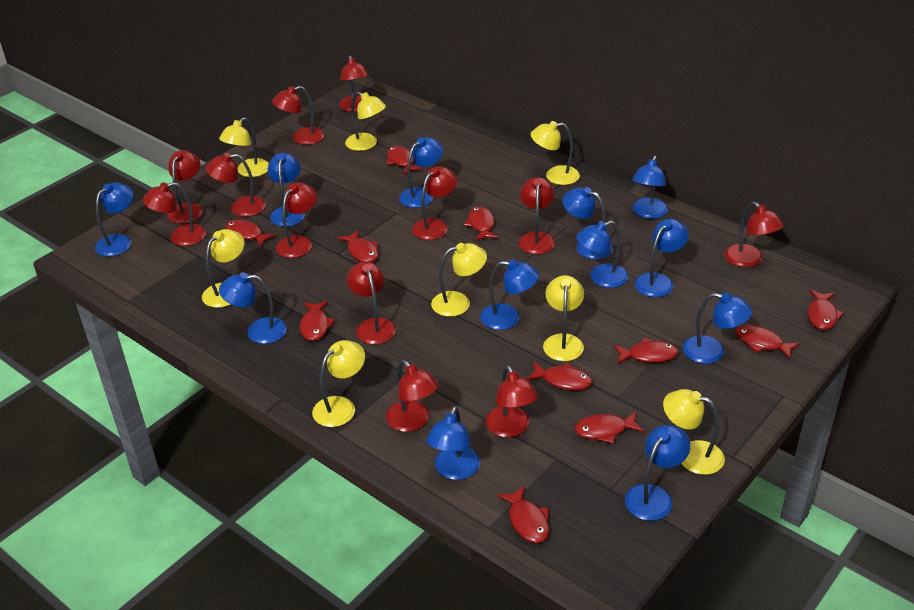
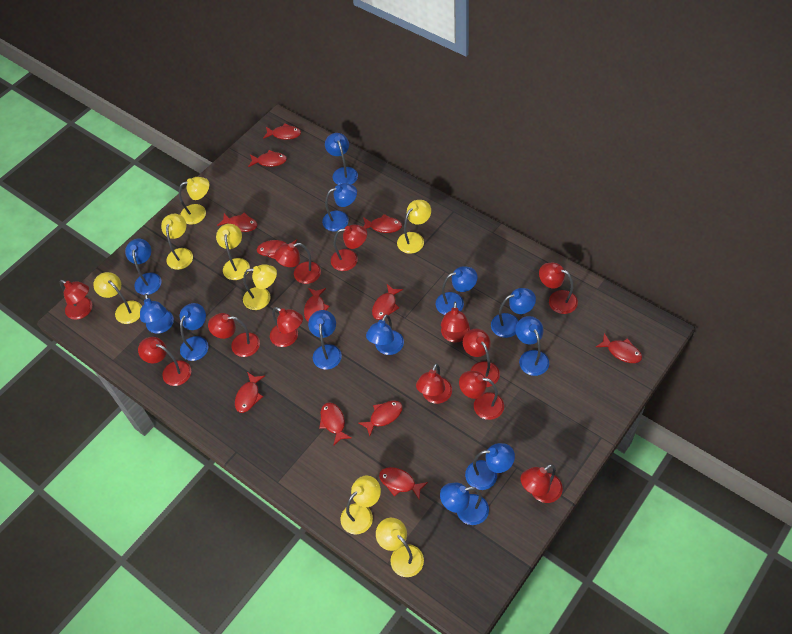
red fish: 11 -> 12

